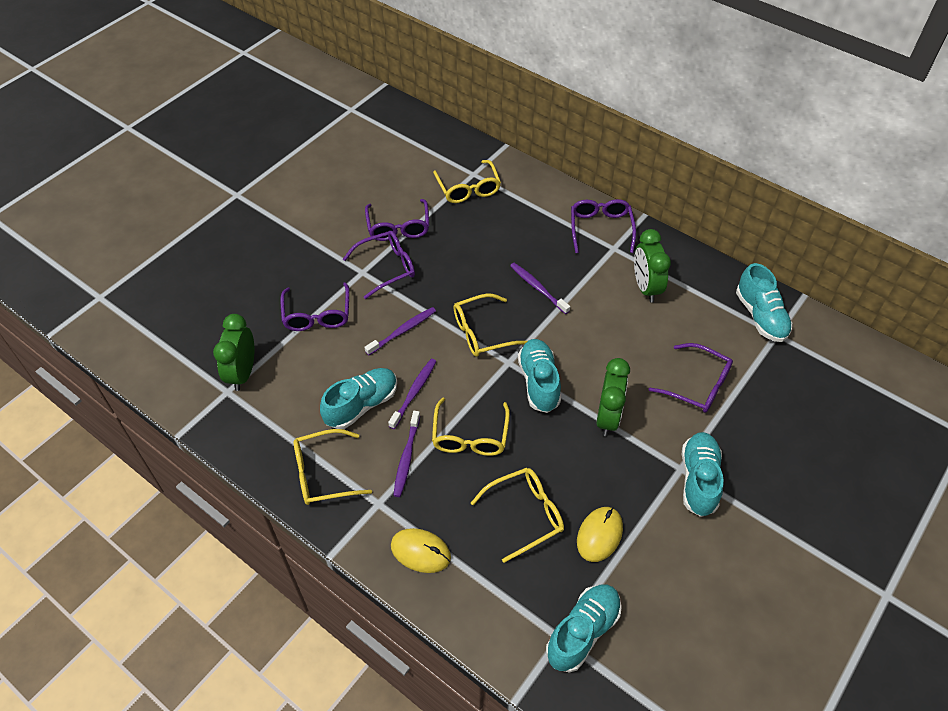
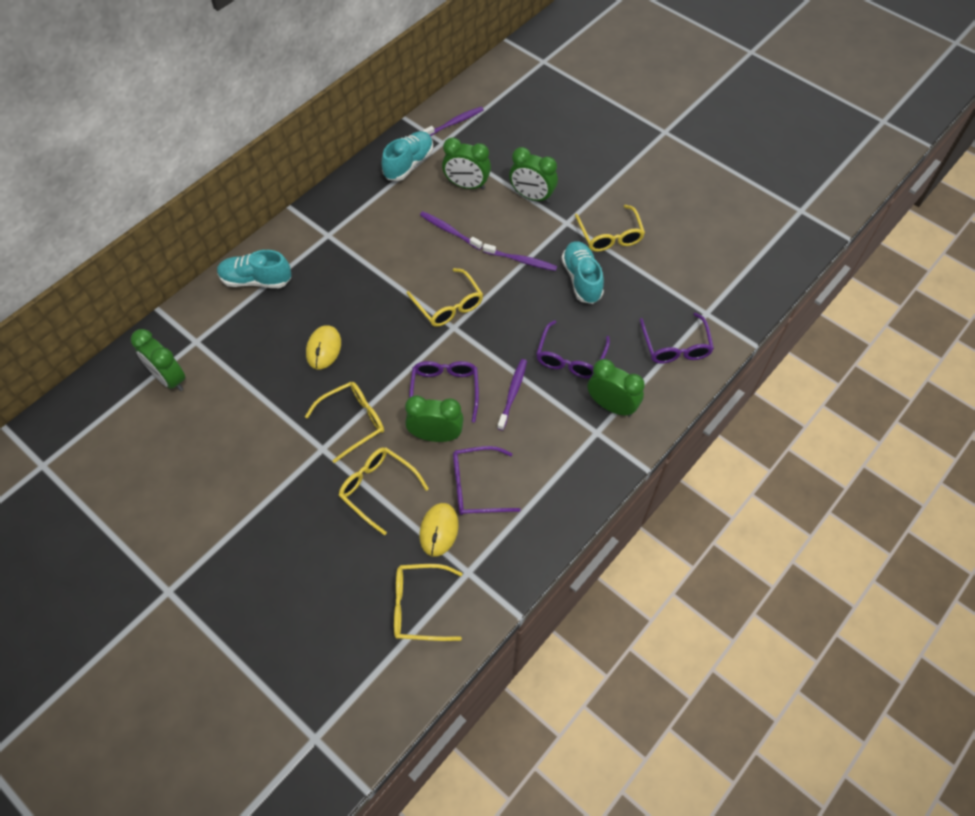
green clock: 3 -> 5
purple glasses: 5 -> 4
turquoise shoe: 5 -> 3

